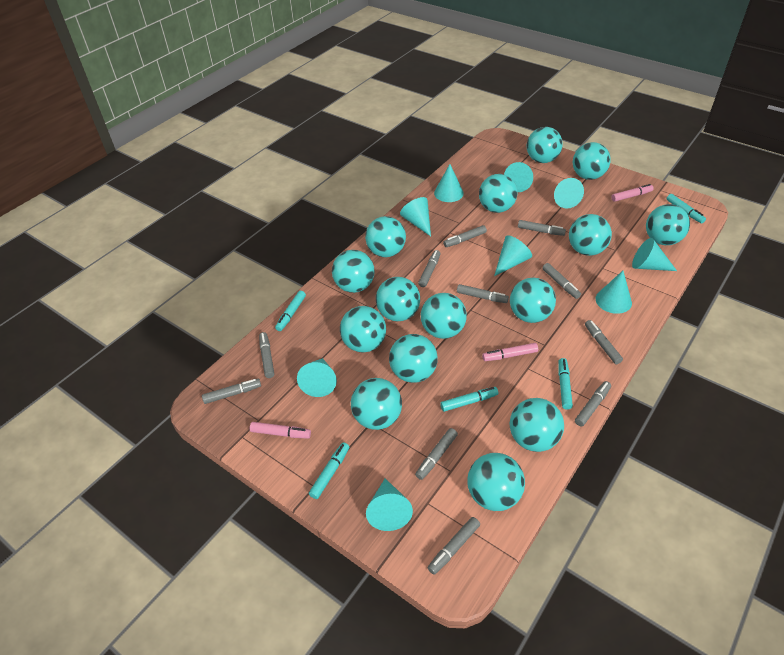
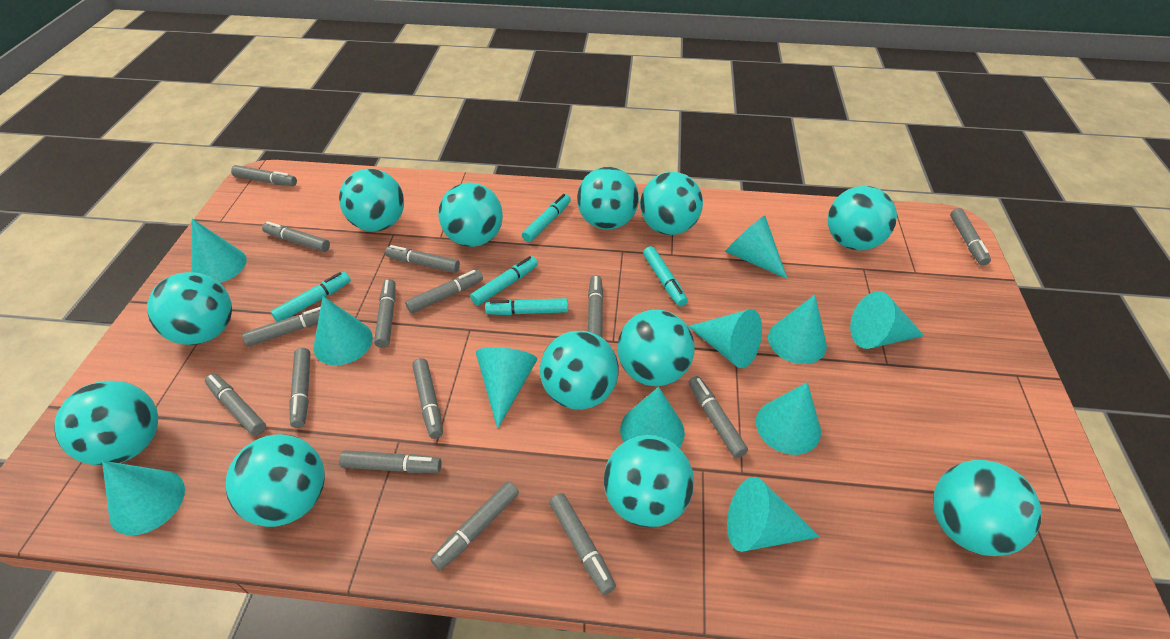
grey marker: 11 -> 15
pink marker: 3 -> 0
turquoise ball: 15 -> 12
turquoise cone: 9 -> 11

